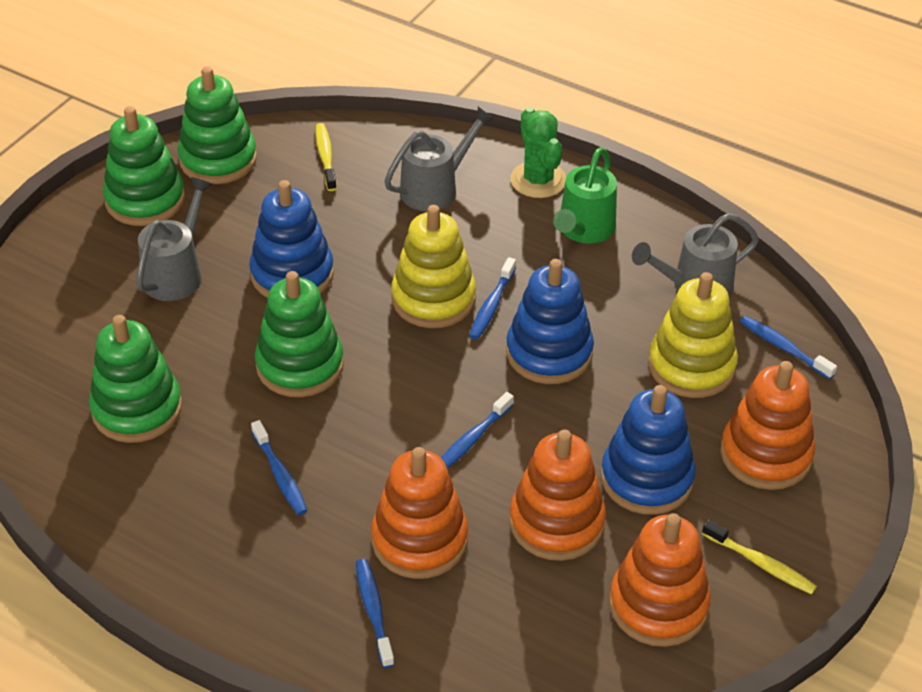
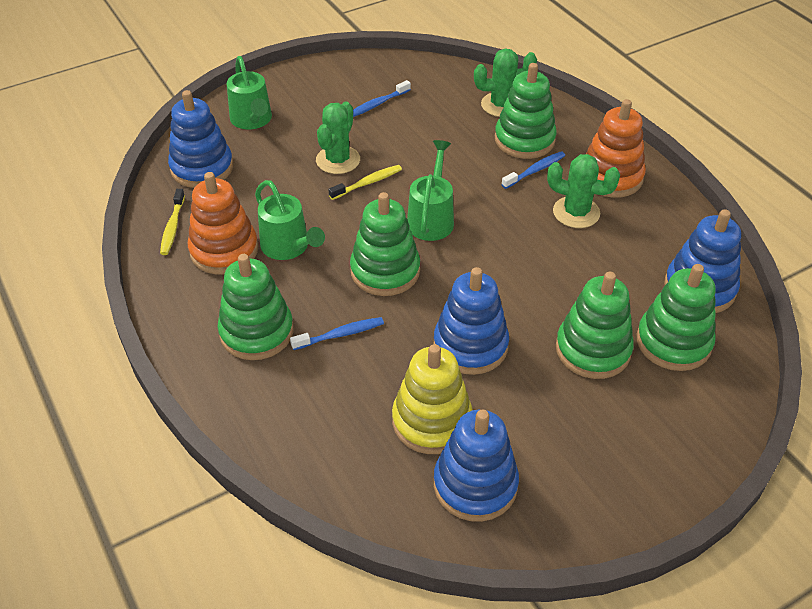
blue stacking toy: 3 -> 4
blue toothbrush: 5 -> 3
green cactus: 1 -> 3
green stacking toy: 4 -> 5
green watering can: 1 -> 3
grey watering can: 3 -> 0
orange stacking toy: 4 -> 2
yellow stacking toy: 2 -> 1

